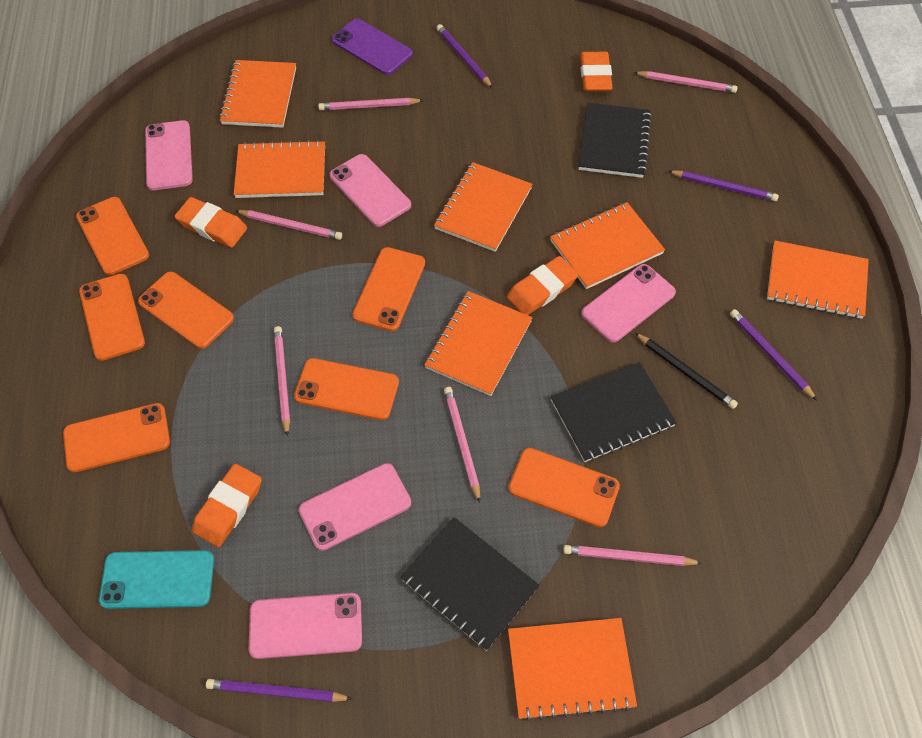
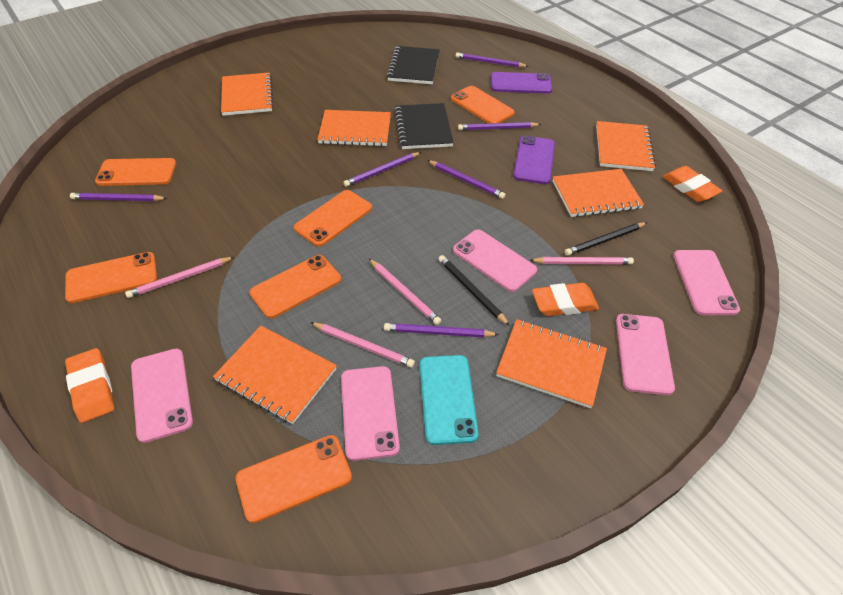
black notebook: 3 -> 2
black pencil: 1 -> 2
orange eraser: 4 -> 3
orange notebook: 7 -> 6
orange phone: 7 -> 6
pink pencil: 6 -> 4
purple pencil: 4 -> 6
purple phone: 1 -> 2

